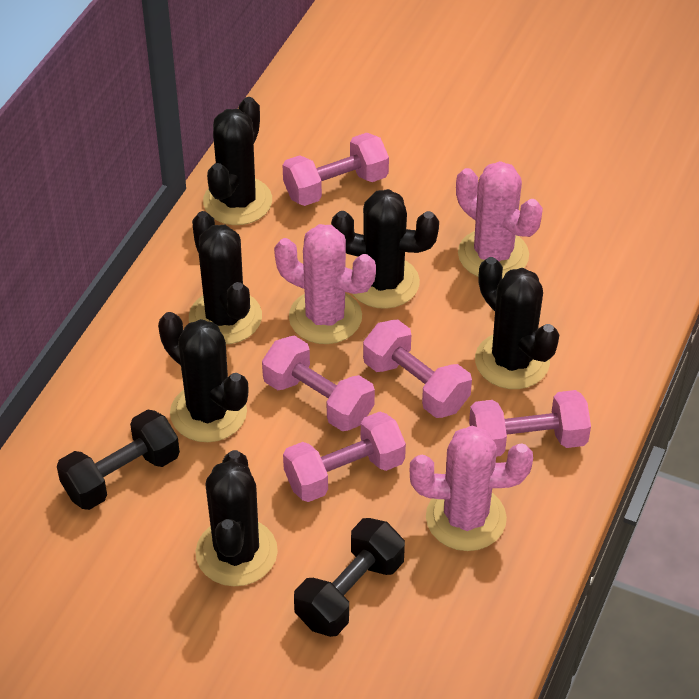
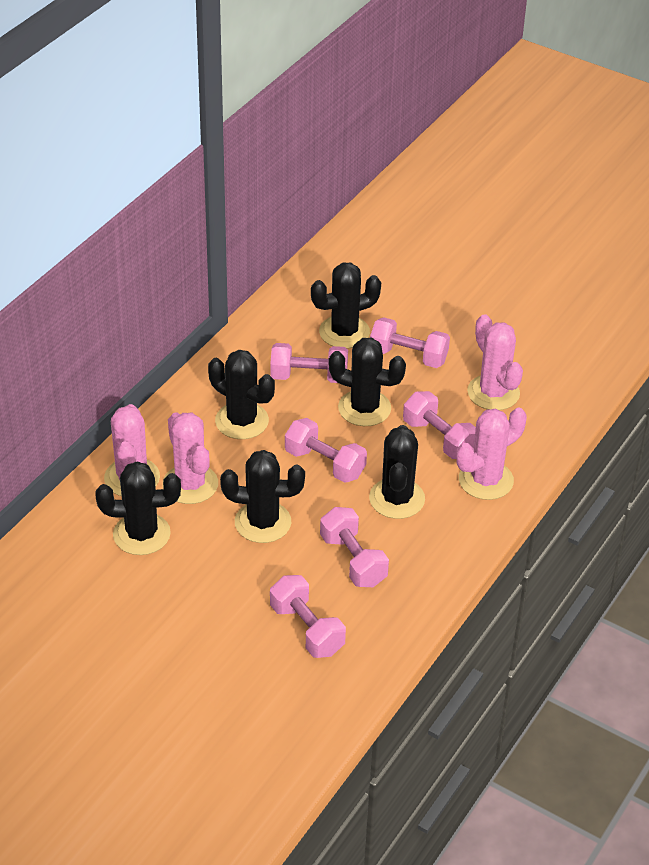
black dumbbell: 2 -> 0
pink cactus: 3 -> 4
pink dumbbell: 5 -> 6

